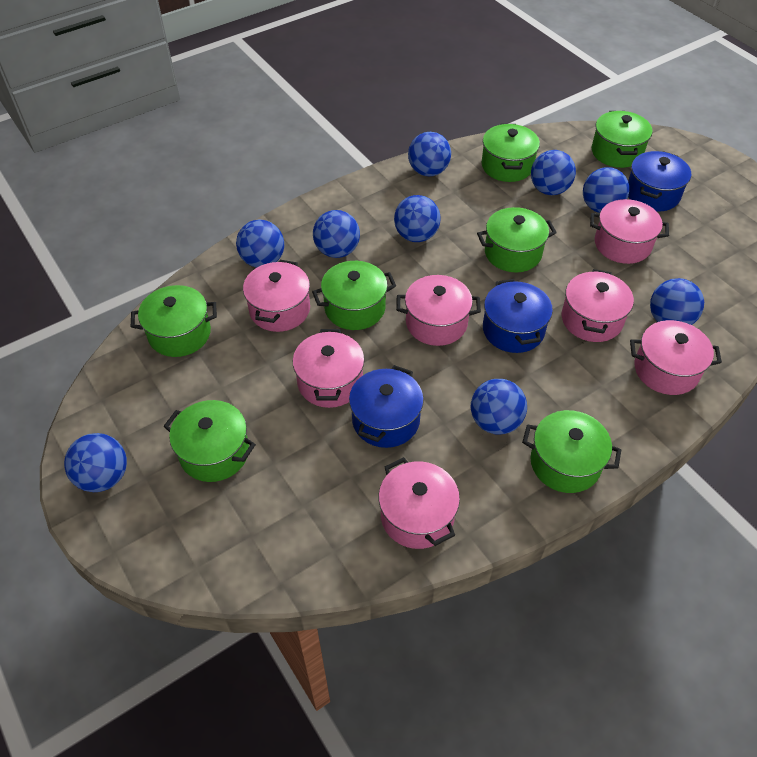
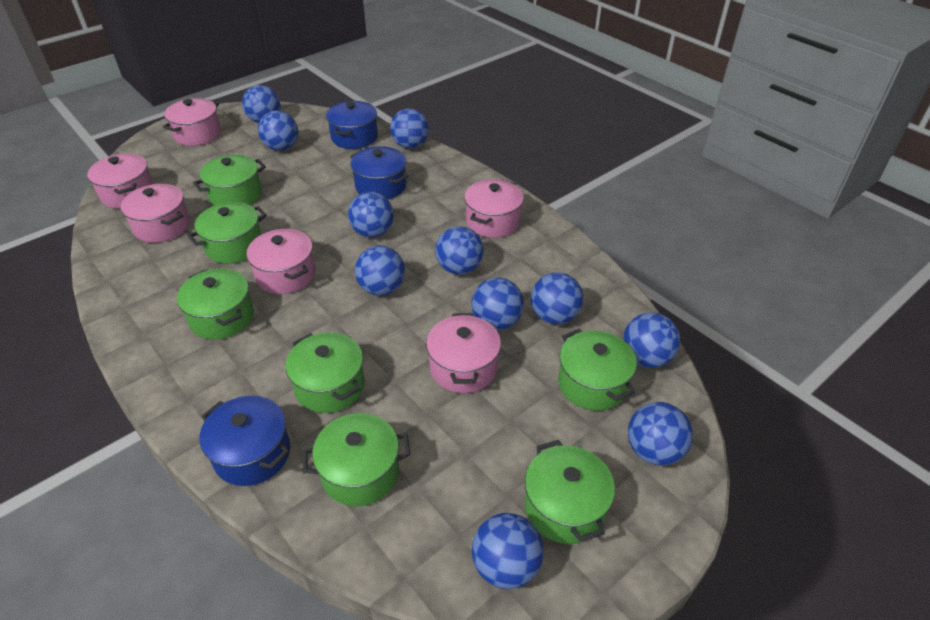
blue ball: 9 -> 11
pink pot: 7 -> 6

